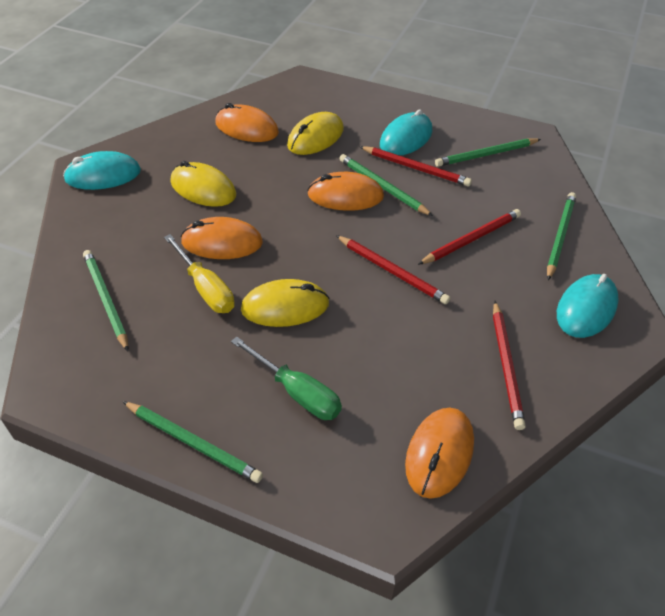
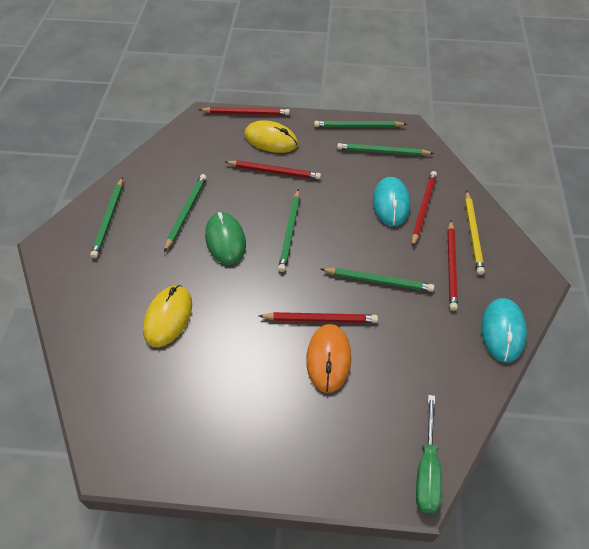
green mouse: 0 -> 1
green pencil: 5 -> 6
orange mouse: 4 -> 1
red pencil: 4 -> 5
turquoise mouse: 3 -> 2
yellow mouse: 3 -> 2
yellow pencil: 0 -> 1
yellow screwdriver: 1 -> 0

